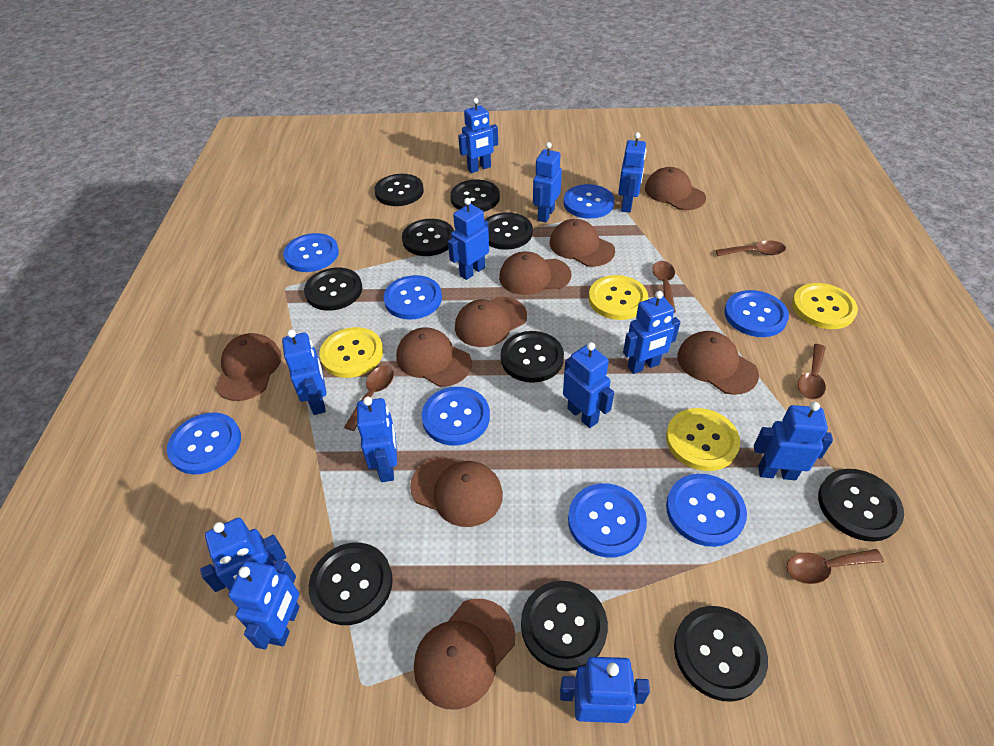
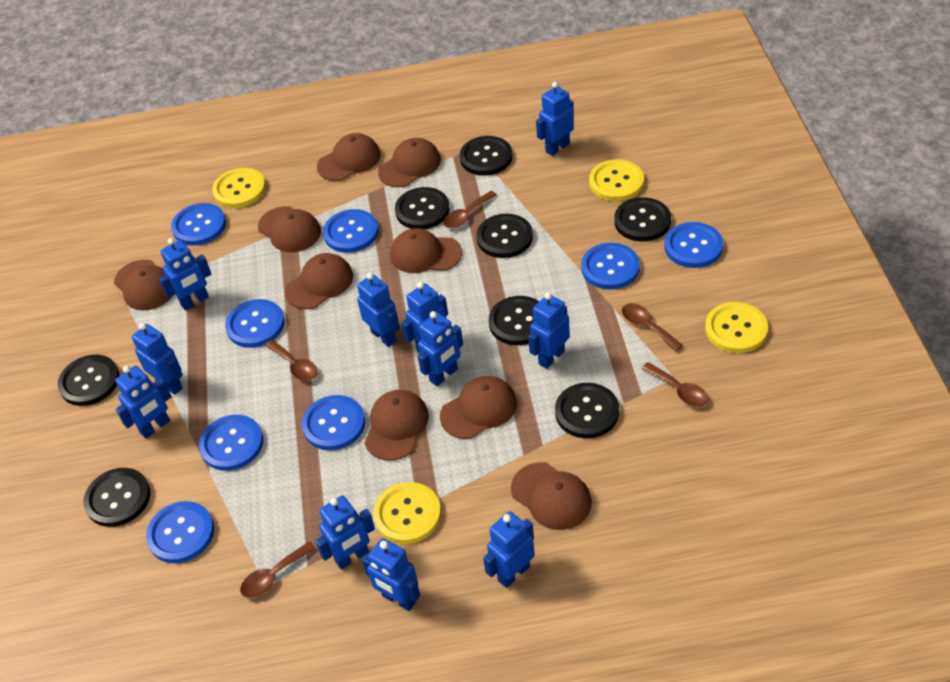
black button: 10 -> 8
blue robot: 12 -> 11

